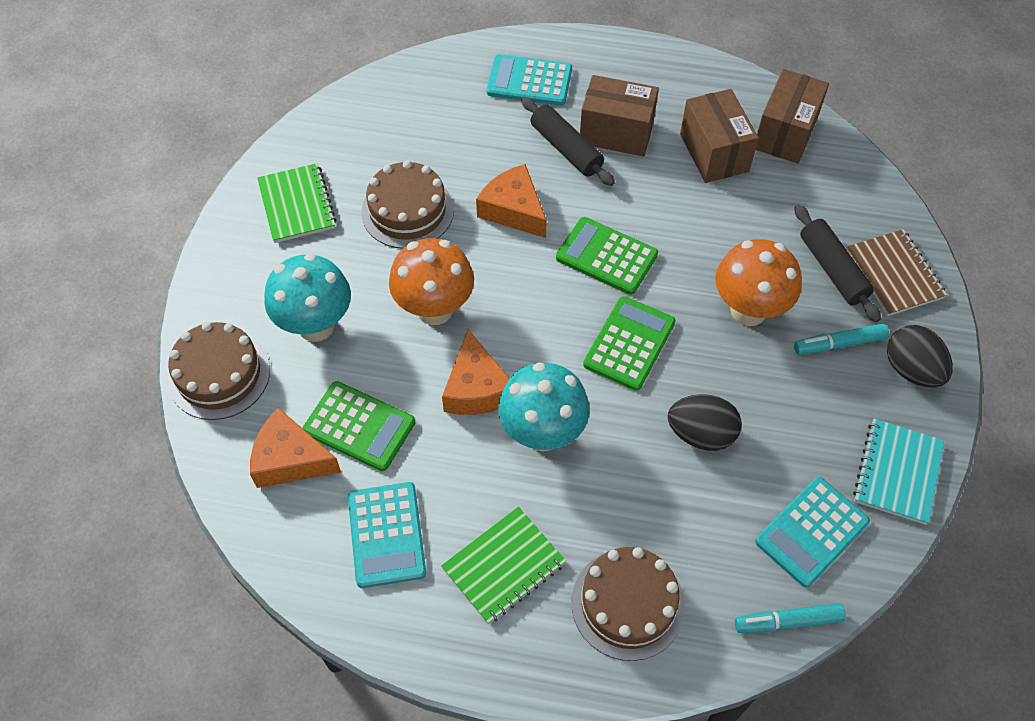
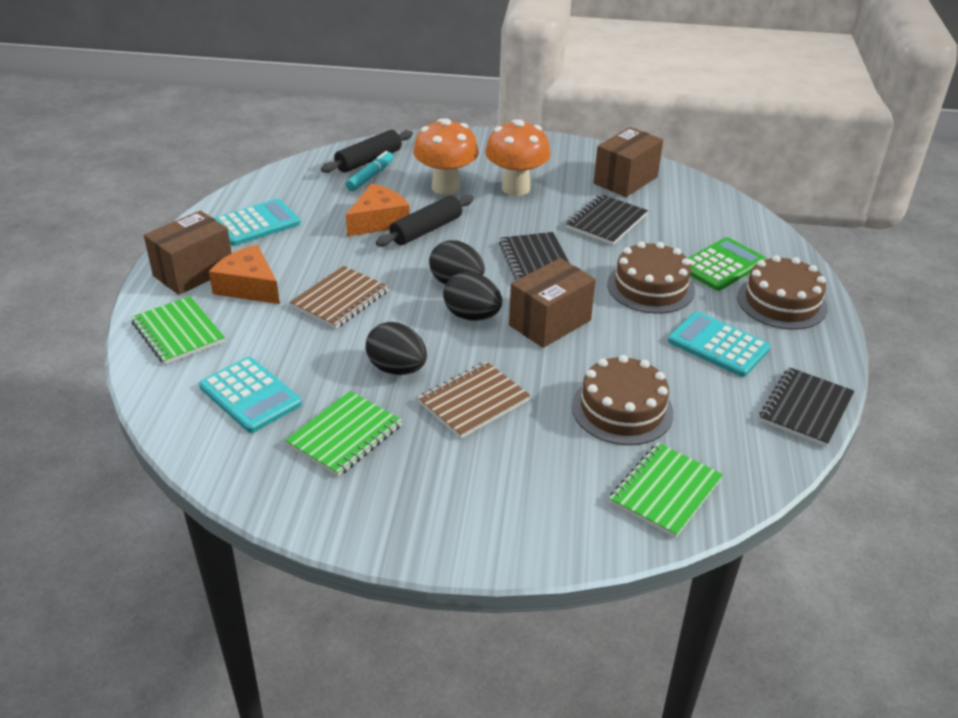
black egg: 2 -> 3
black notebook: 0 -> 3
brown notebook: 1 -> 2
green calculator: 3 -> 1
green notebook: 2 -> 3
orange cheese: 3 -> 2
turquoise marker: 2 -> 1
turquoise mushroom: 2 -> 0
turquoise notebook: 1 -> 0

